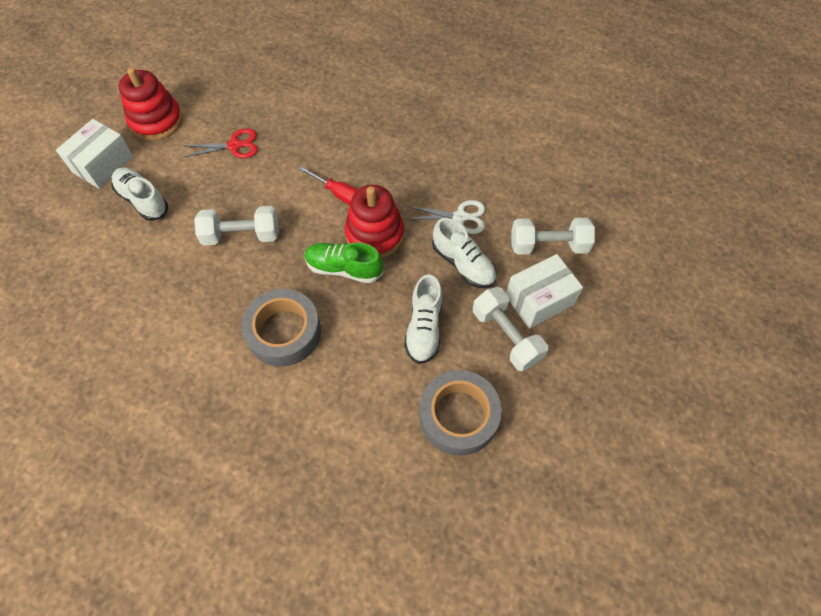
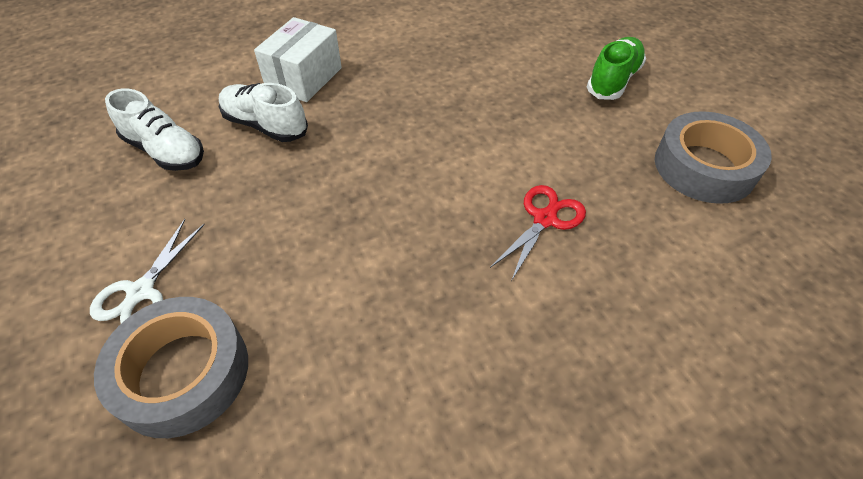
red screwdriver: 1 -> 0
red stacking toy: 2 -> 0
white box: 2 -> 1
white dumbbell: 3 -> 0
white shoe: 3 -> 2

